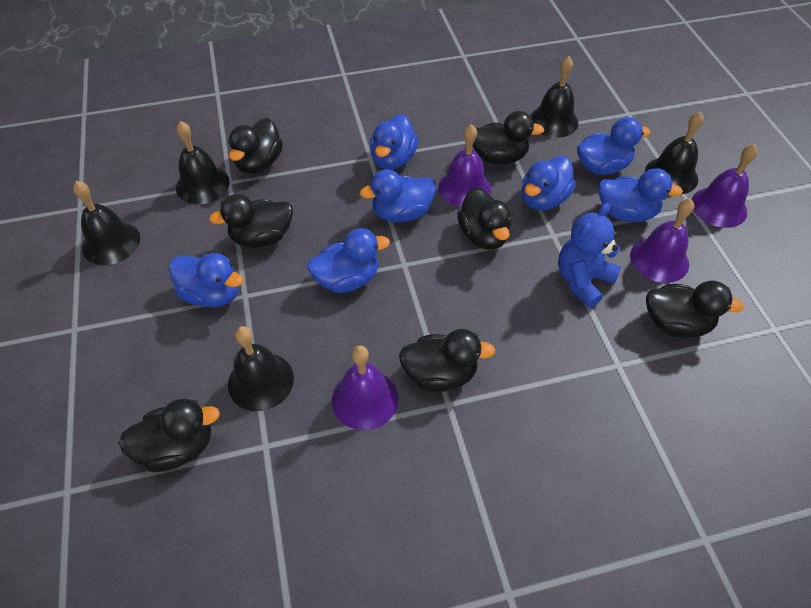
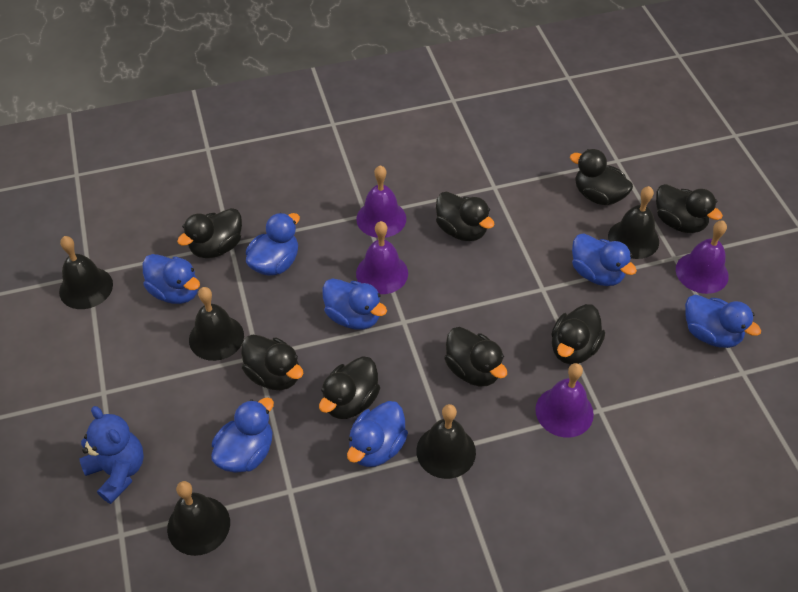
black duck: 7 -> 8

